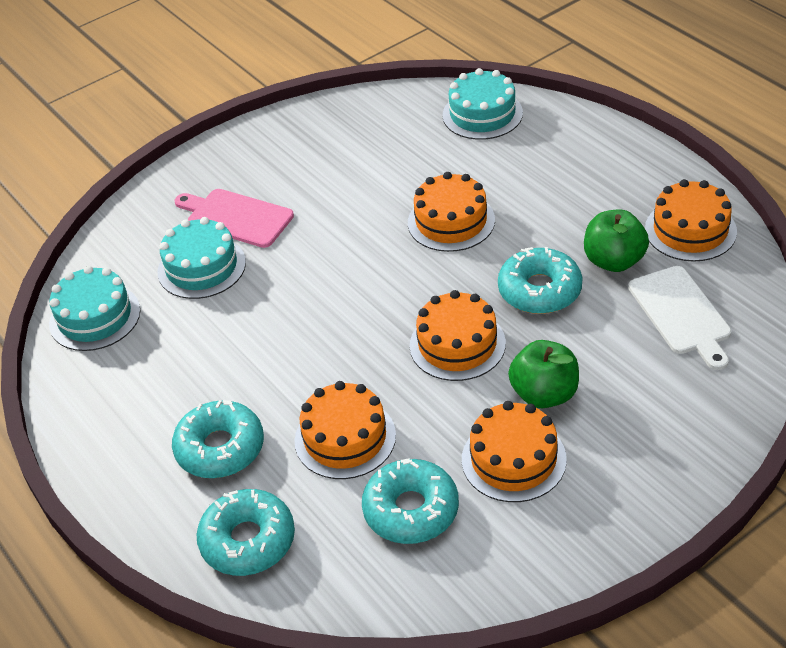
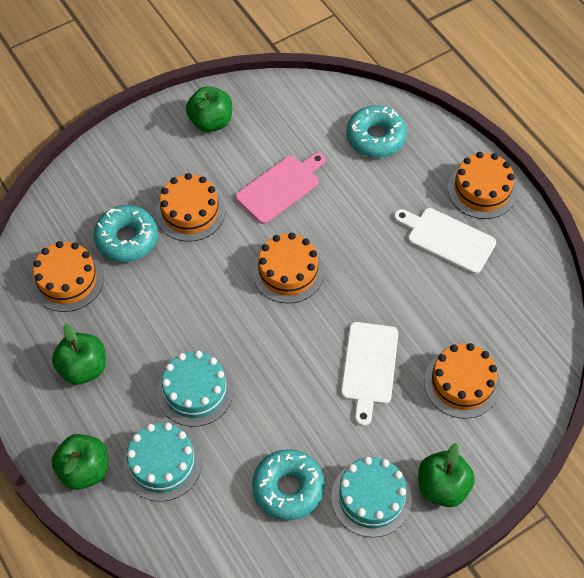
green apple: 2 -> 4
turquoise donut: 4 -> 3
white cutting board: 1 -> 2

